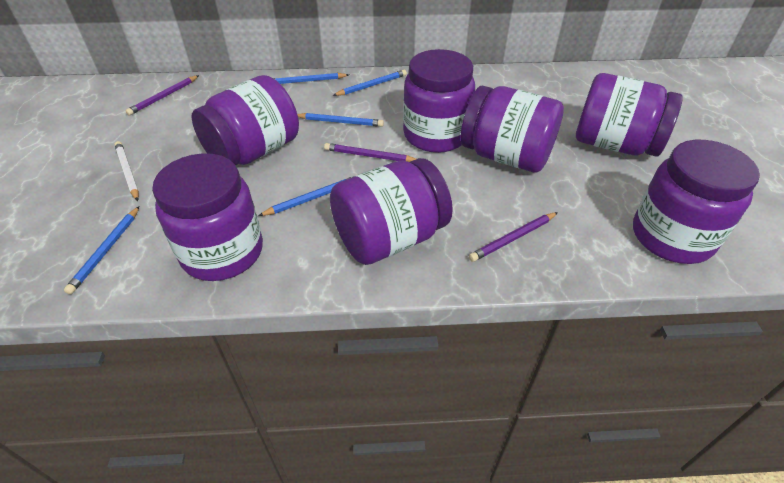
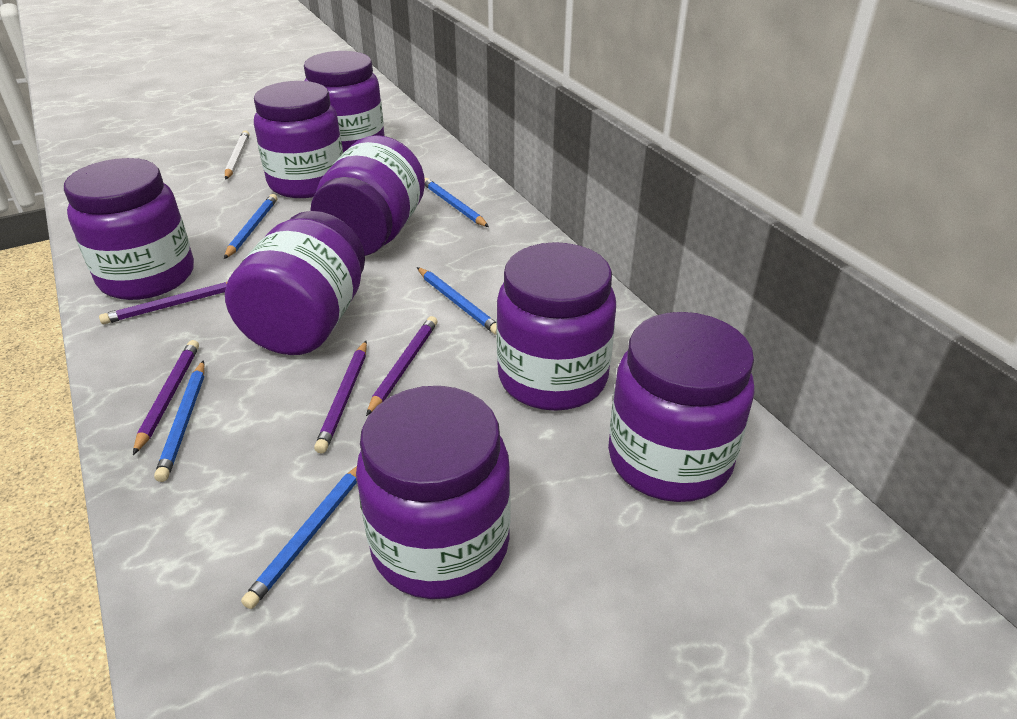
purple jar: 7 -> 8
purple pencil: 3 -> 4

